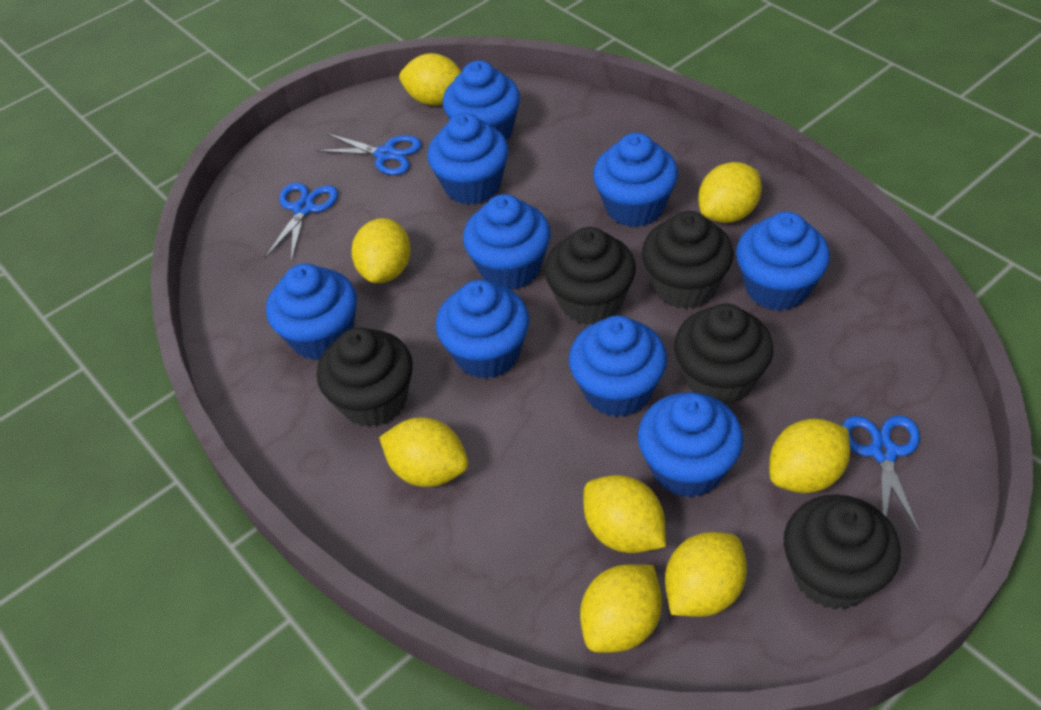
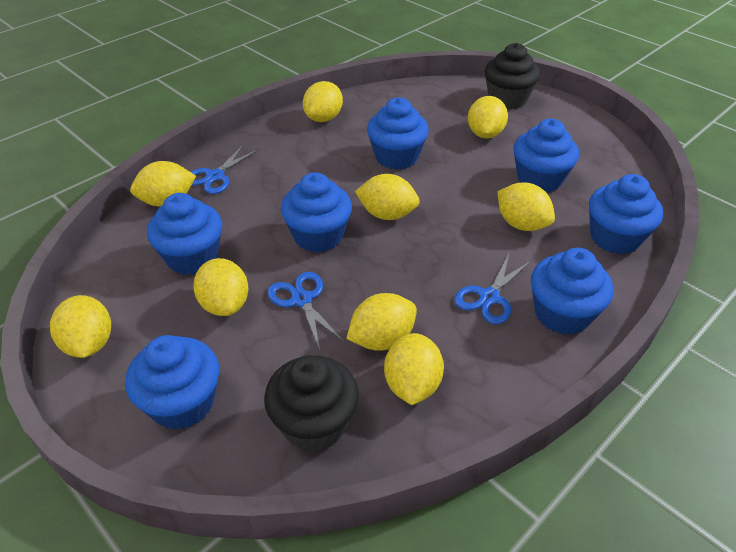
black cupcake: 5 -> 2
blue cupcake: 9 -> 7
yellow lemon: 8 -> 9

